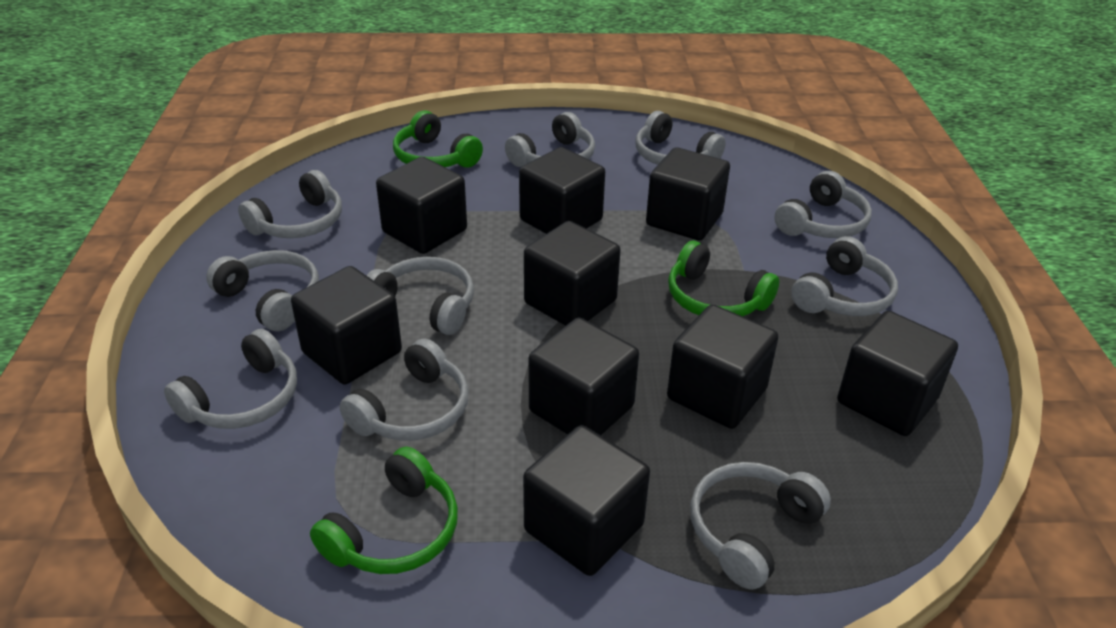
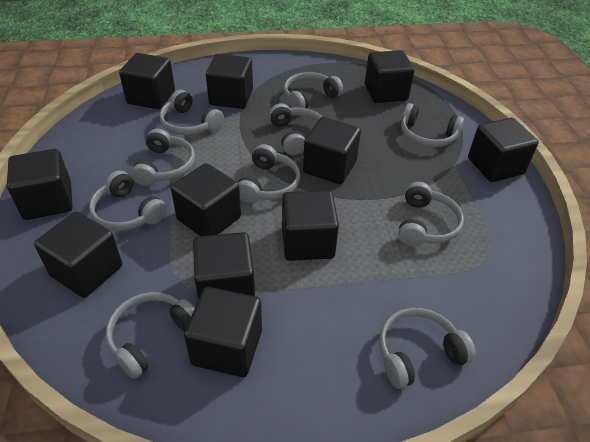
black cube: 9 -> 11
green headphones: 3 -> 0

